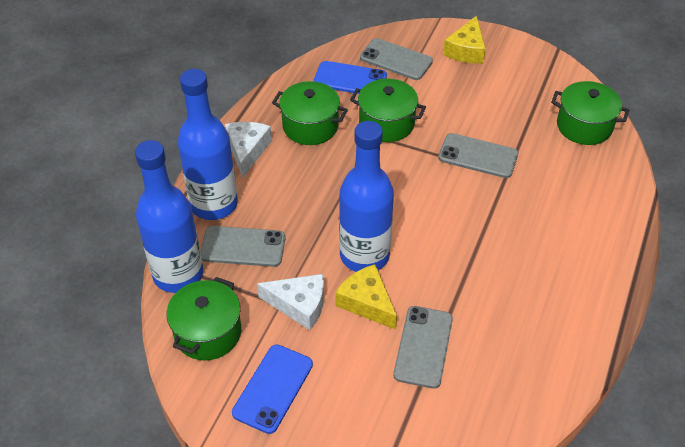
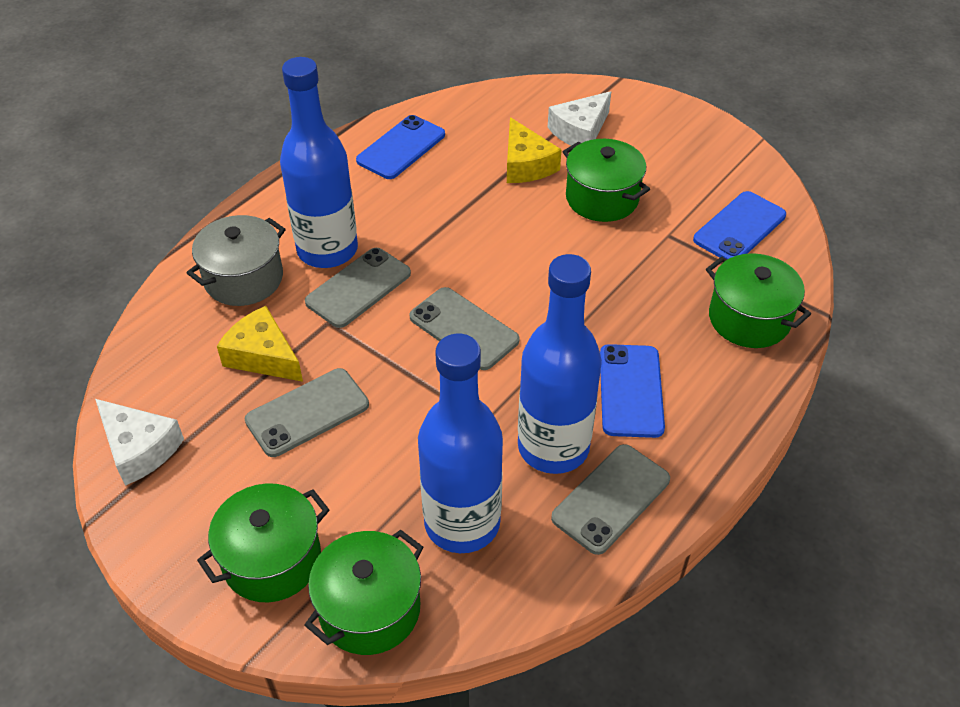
blue phone: 2 -> 3
grey pot: 0 -> 1

